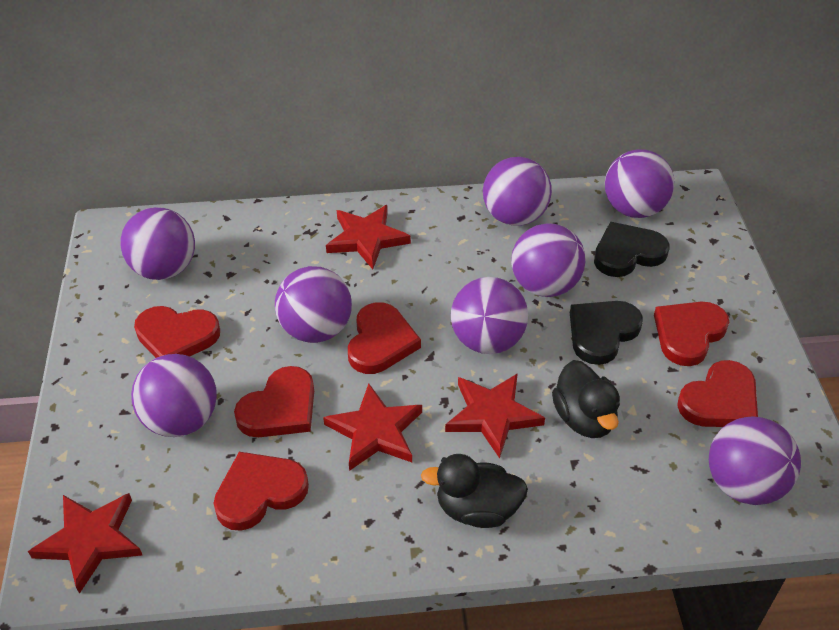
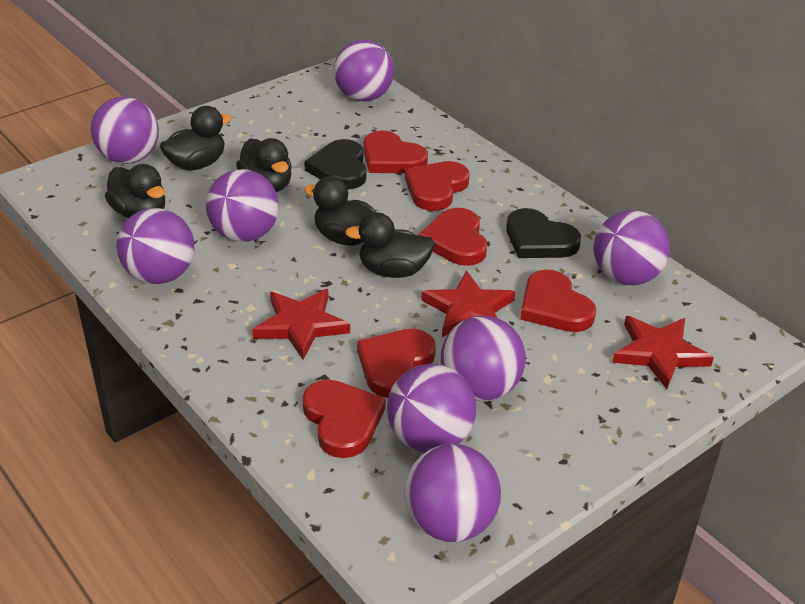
black duck: 2 -> 5
red star: 4 -> 3

